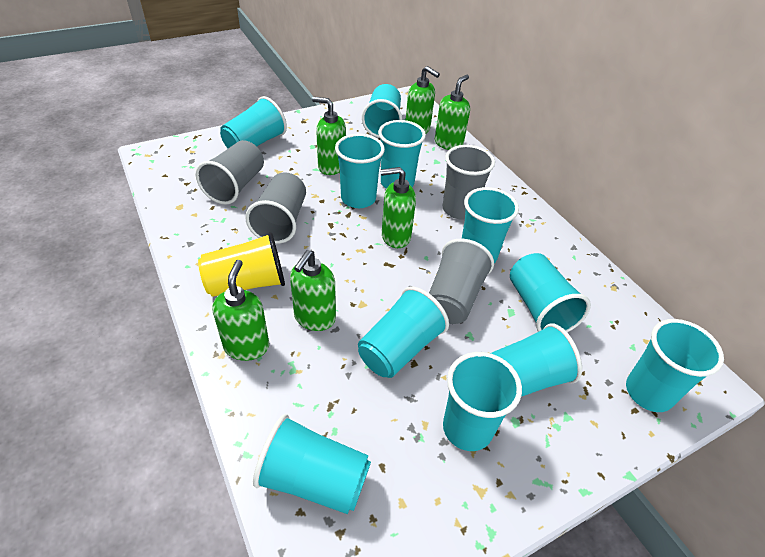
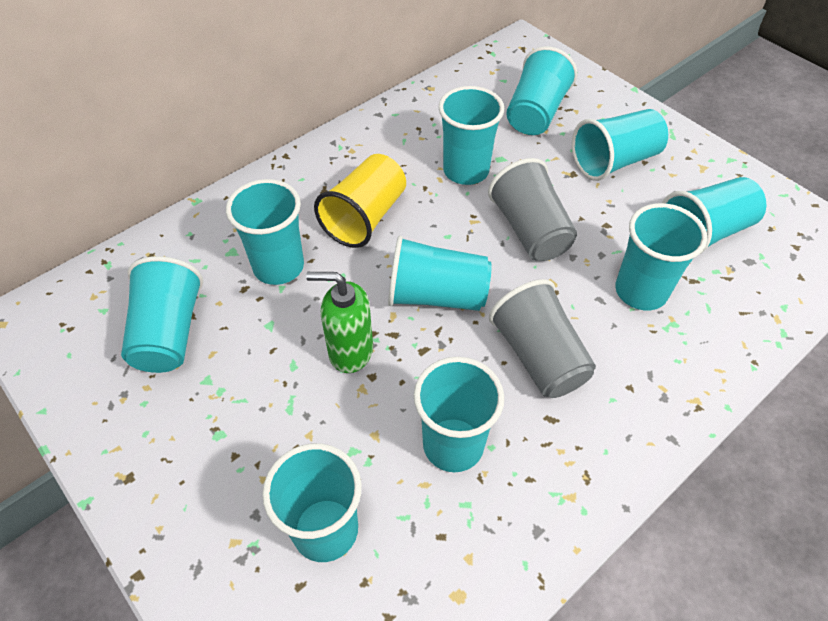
green soap dispenser: 6 -> 1
grey cup: 4 -> 2
turquoise cup: 11 -> 10

